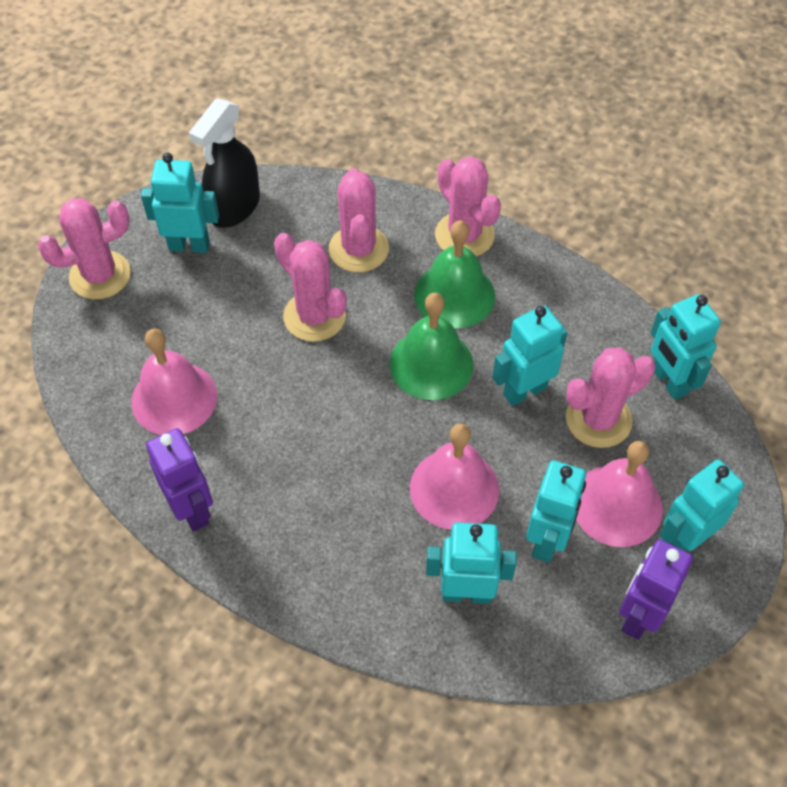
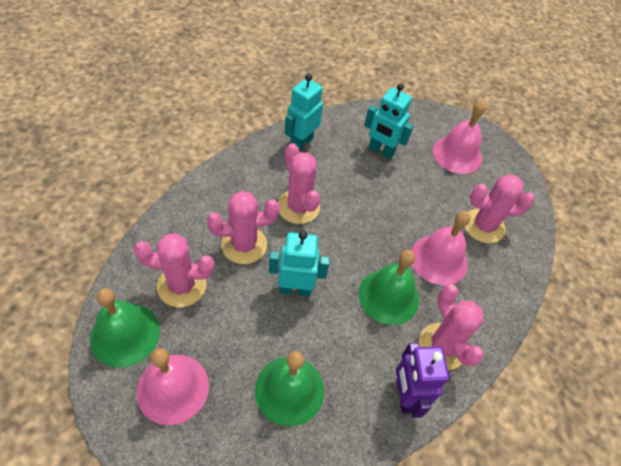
black spray bottle: 1 -> 0
green bell: 2 -> 3
purple robot: 2 -> 1
turquoise robot: 6 -> 3

